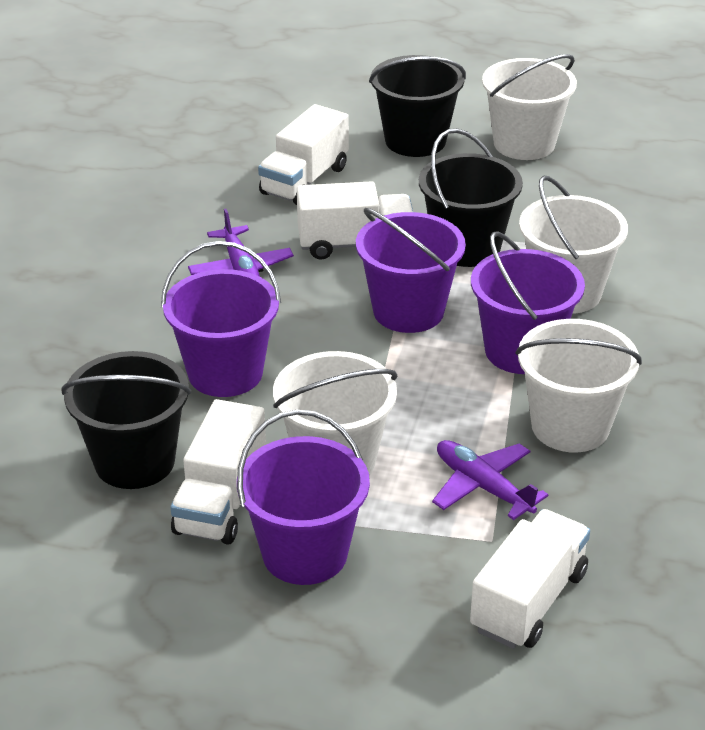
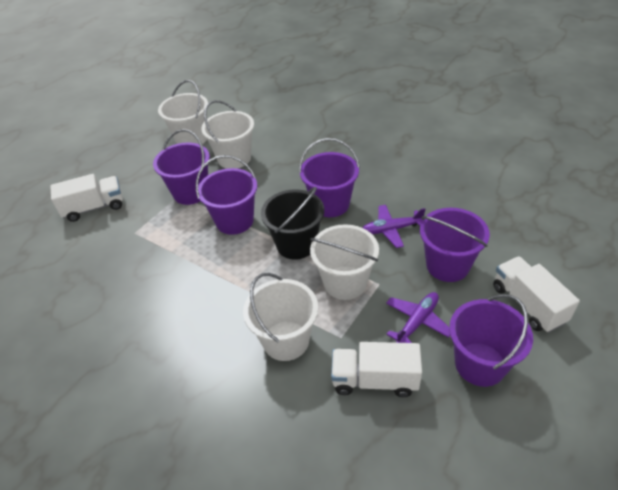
black bucket: 3 -> 1
purple bucket: 4 -> 5
white truck: 4 -> 3

